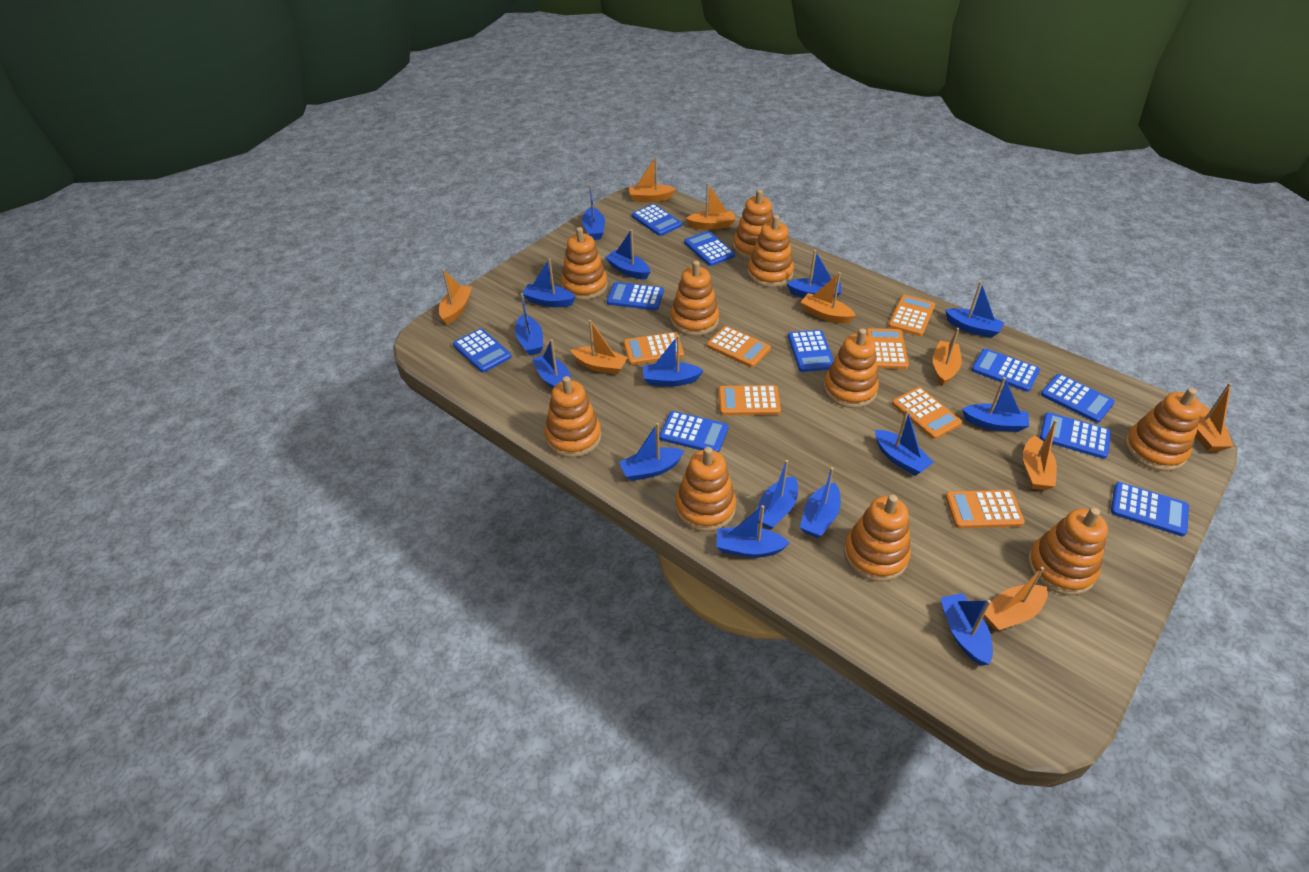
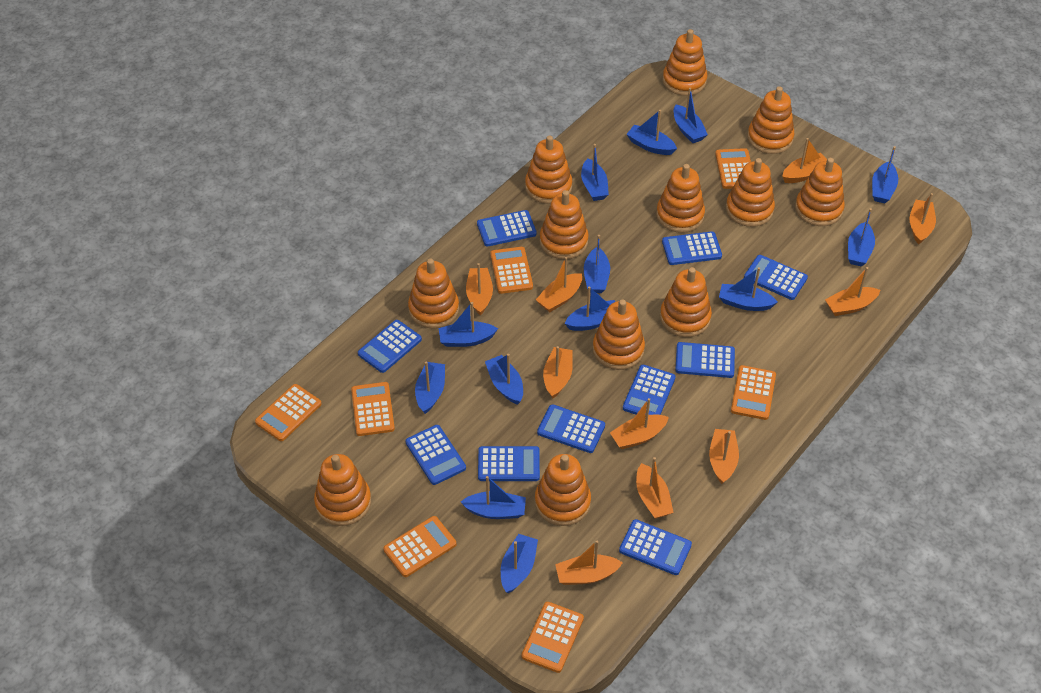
blue boat: 15 -> 13
orange boat: 9 -> 10
orange stacking toy: 10 -> 12

